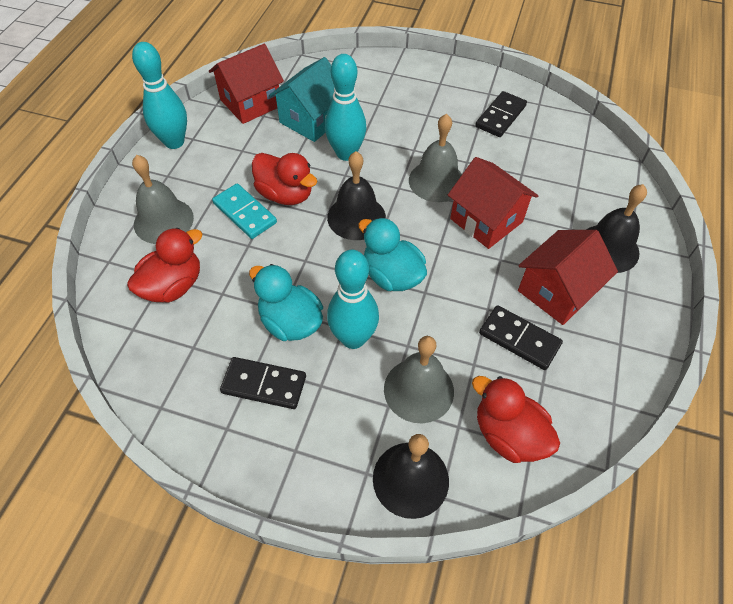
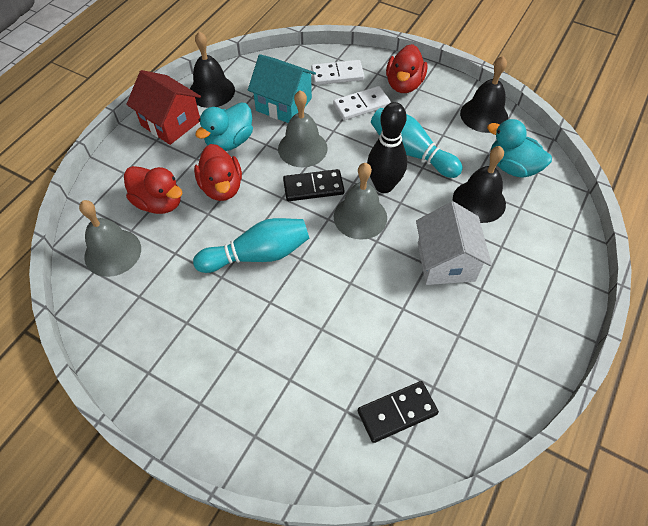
black bowling pin: 0 -> 1
black domino: 3 -> 2
red house: 3 -> 1
turquoise bowling pin: 3 -> 2
turquoise domino: 1 -> 0
white domino: 0 -> 2
white house: 0 -> 1

